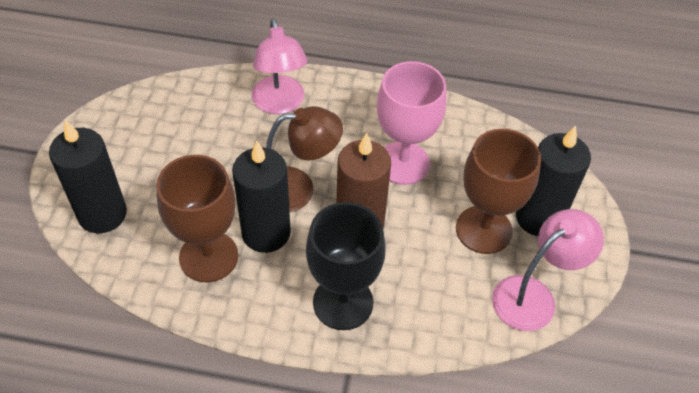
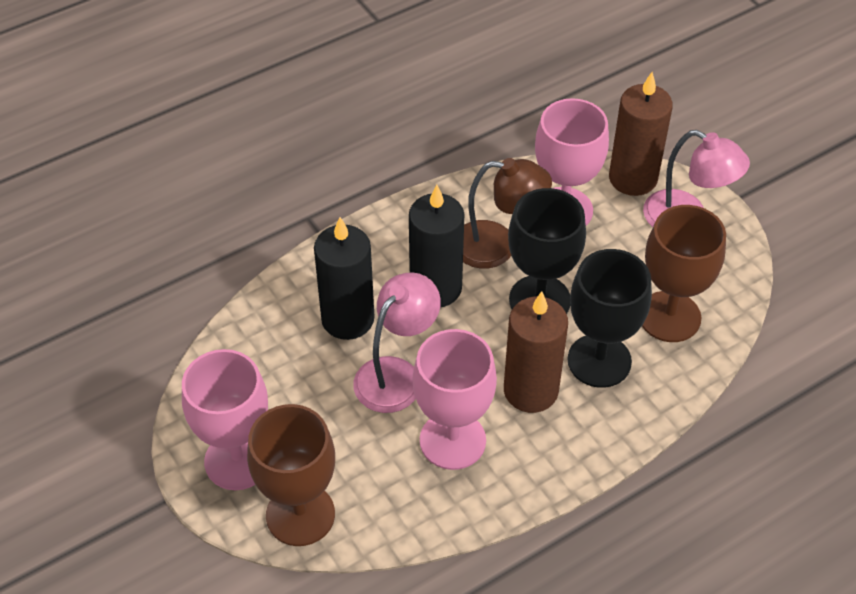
black candle: 3 -> 2
black goblet: 1 -> 2
brown candle: 1 -> 2
pink goblet: 1 -> 3

